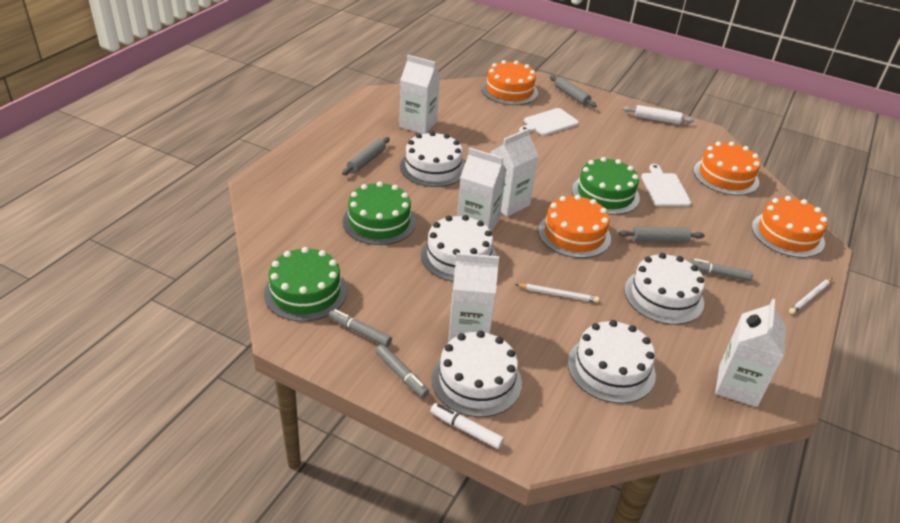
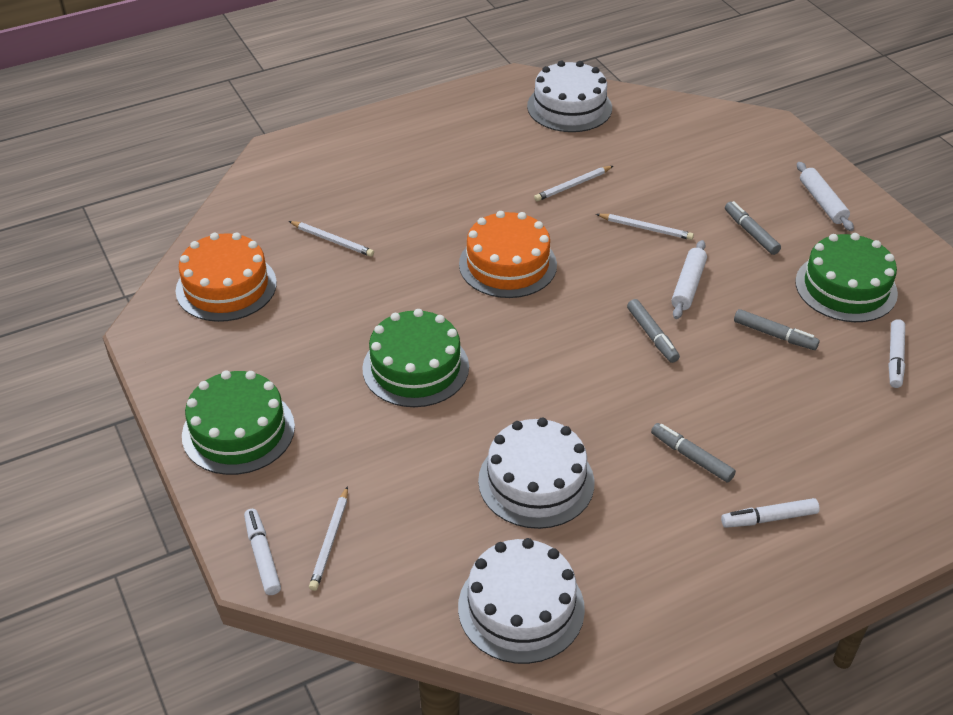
grey marker: 3 -> 4
grey rolling pin: 3 -> 0
orange cake: 4 -> 2
white cake: 5 -> 3
white carton: 5 -> 0
white cutting board: 2 -> 0
white marker: 1 -> 3
white pencil: 2 -> 4
white rolling pin: 1 -> 2

